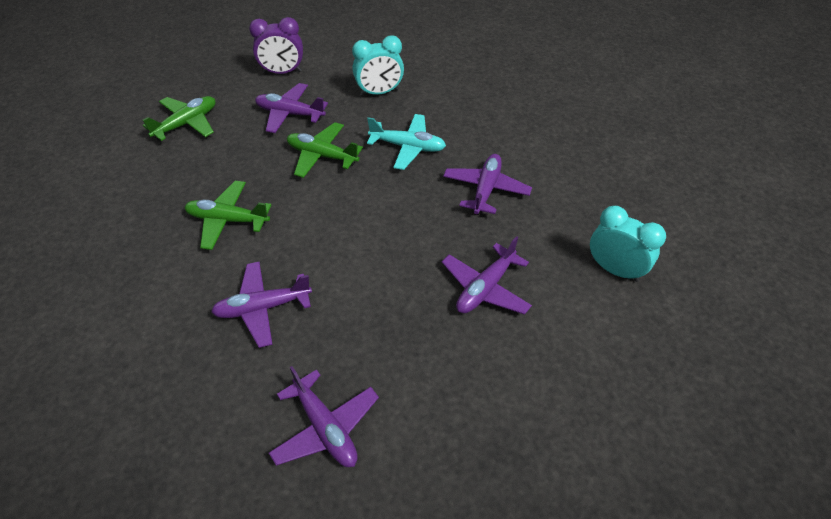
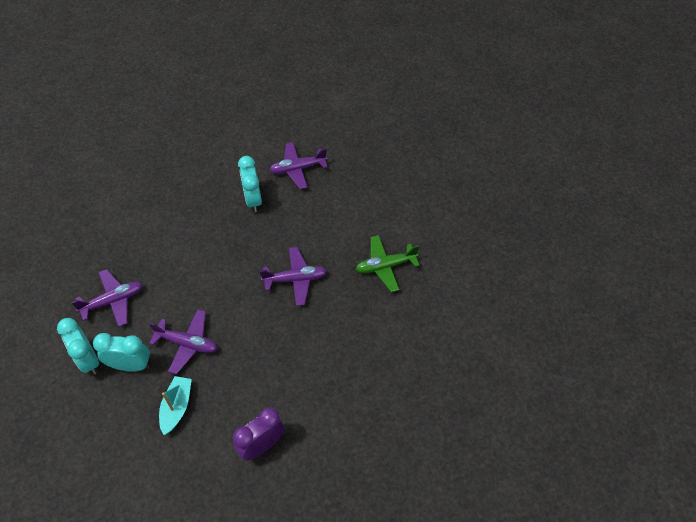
green plane: 3 -> 1
purple plane: 5 -> 4
turquoise boat: 0 -> 1
turquoise clock: 2 -> 3
turquoise plane: 1 -> 0

